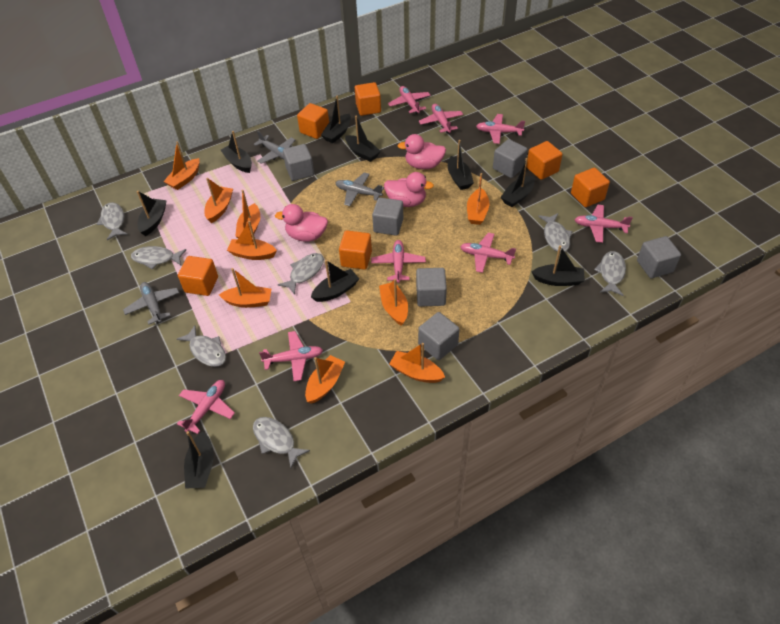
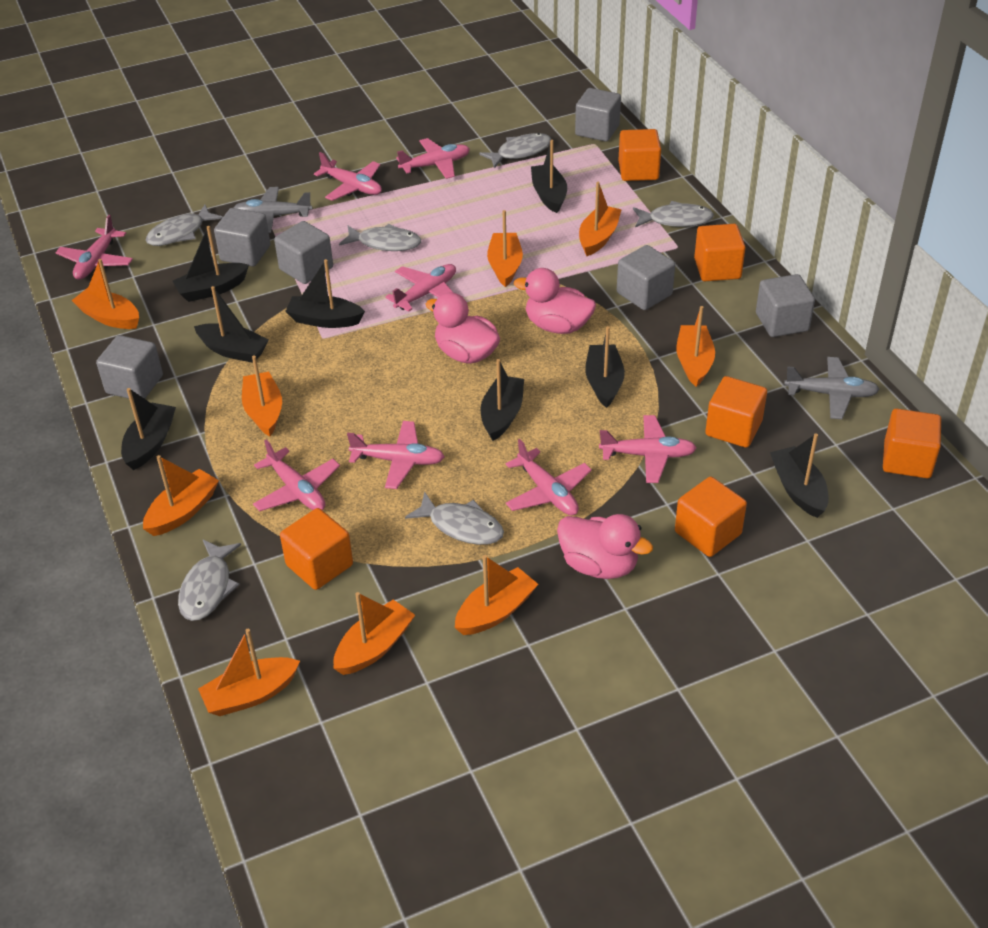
black boat: 9 -> 8
grey fish: 7 -> 6
grey plane: 3 -> 2

